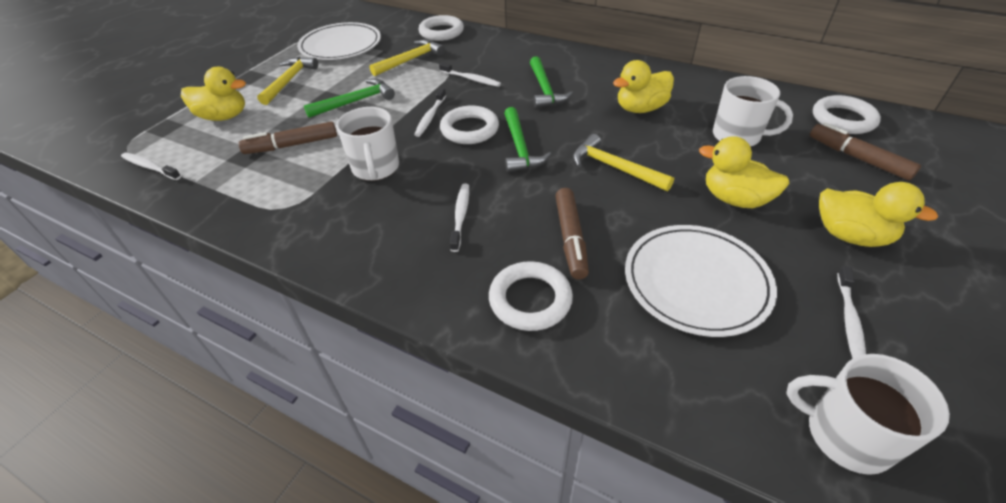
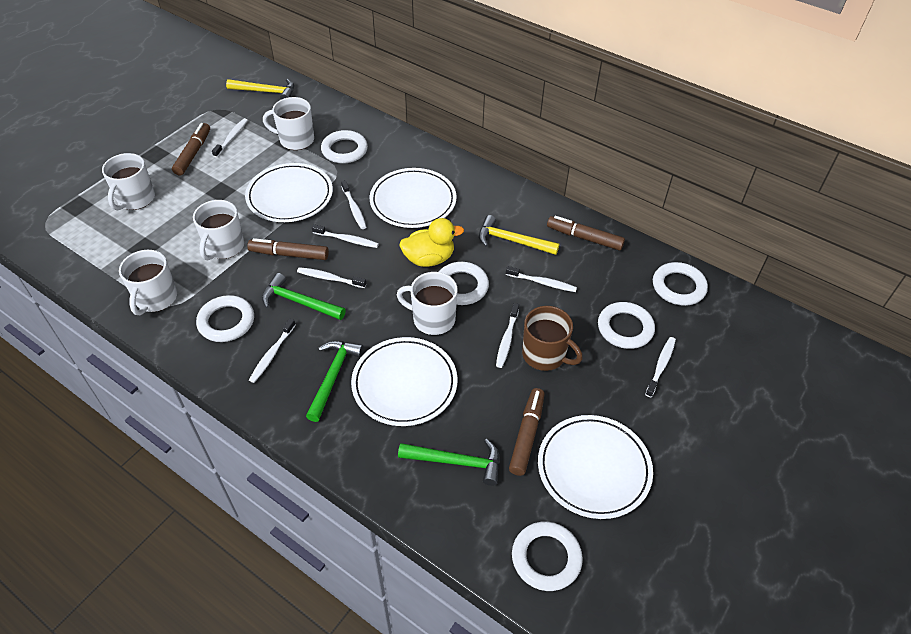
brown marker: 3 -> 4
brown mug: 0 -> 1
white mug: 3 -> 5
white plate: 2 -> 4
white ring: 4 -> 6
white toothbrush: 5 -> 8
yellow duck: 4 -> 1
yellow hammer: 3 -> 2

